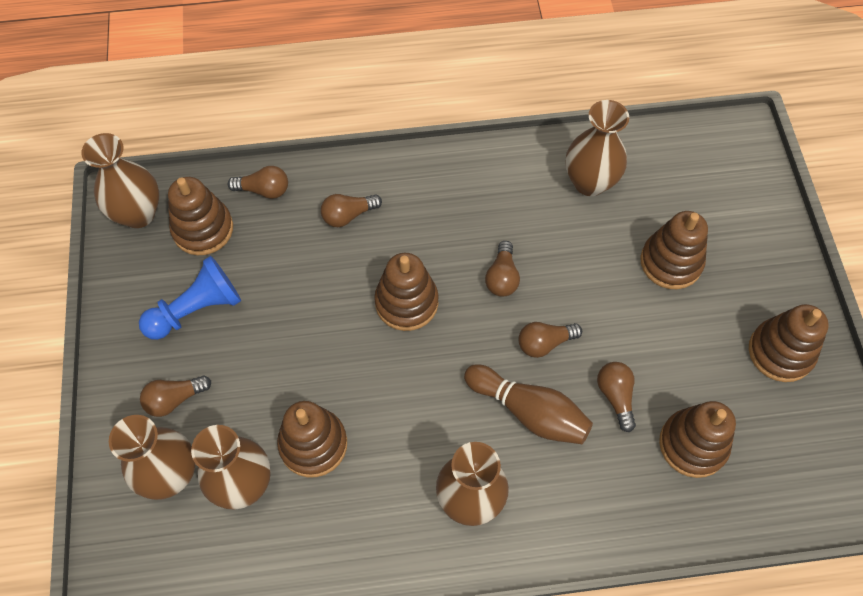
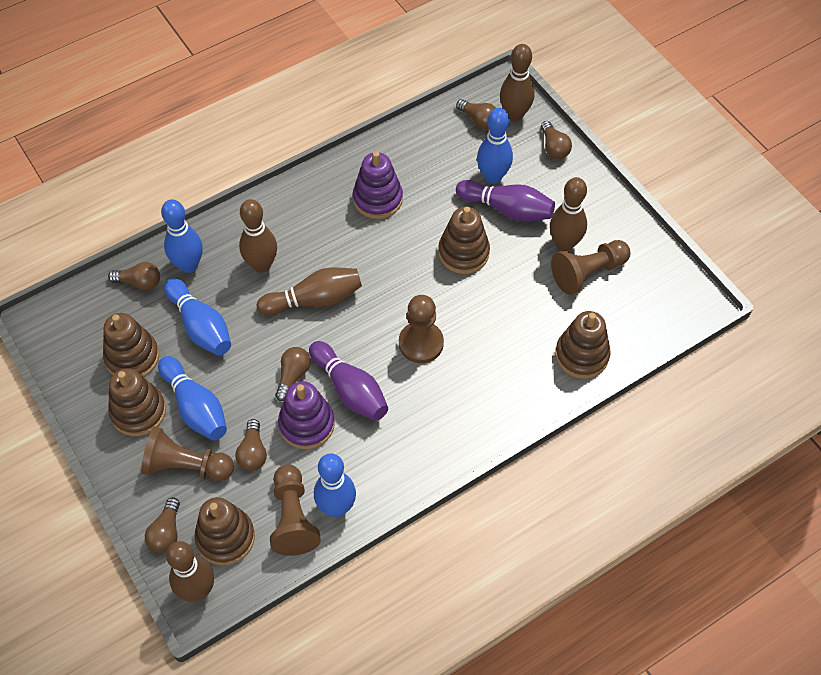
blue bowling pin: 0 -> 5
blue pawn: 1 -> 0
brown bowling pin: 1 -> 5
brown pawn: 0 -> 4
brown stacking toy: 6 -> 5
brown vase: 5 -> 0
purple bowling pin: 0 -> 2
purple stacking toy: 0 -> 2

